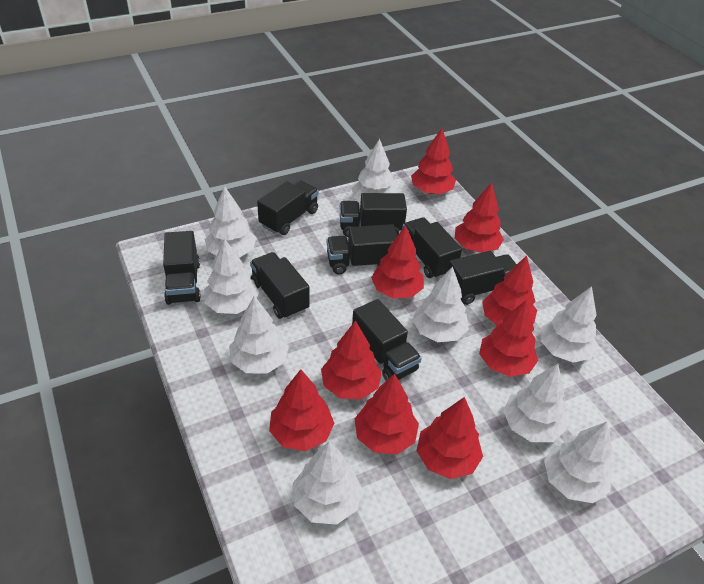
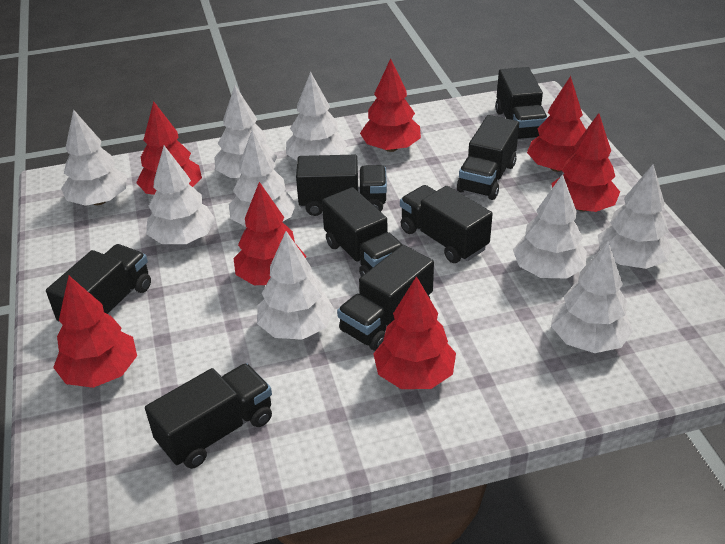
red tree: 9 -> 7

